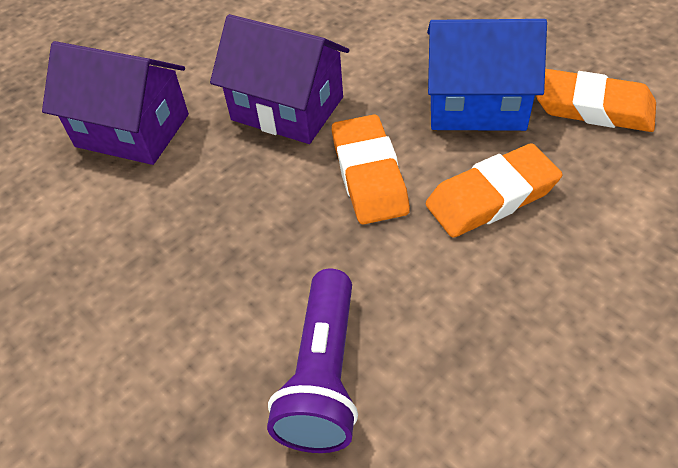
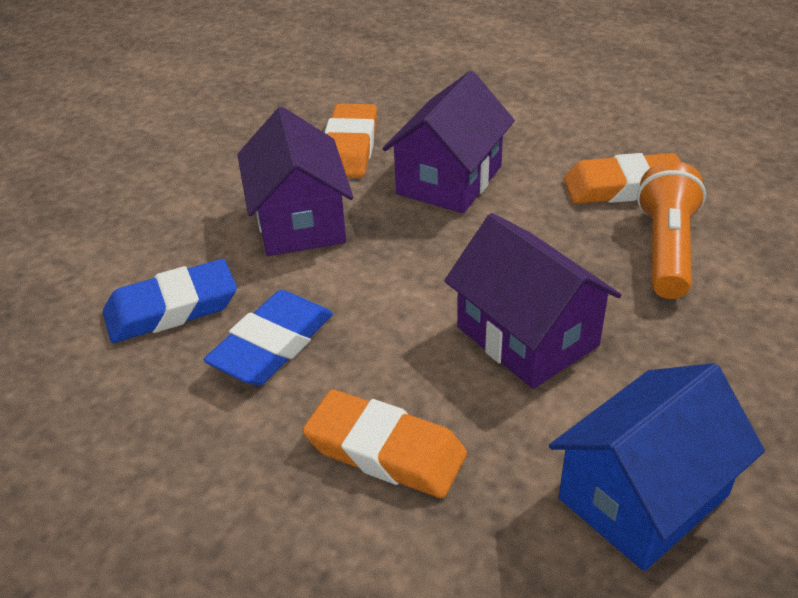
blue eraser: 0 -> 2
orange flashlight: 0 -> 1
purple flashlight: 1 -> 0
purple house: 2 -> 3

